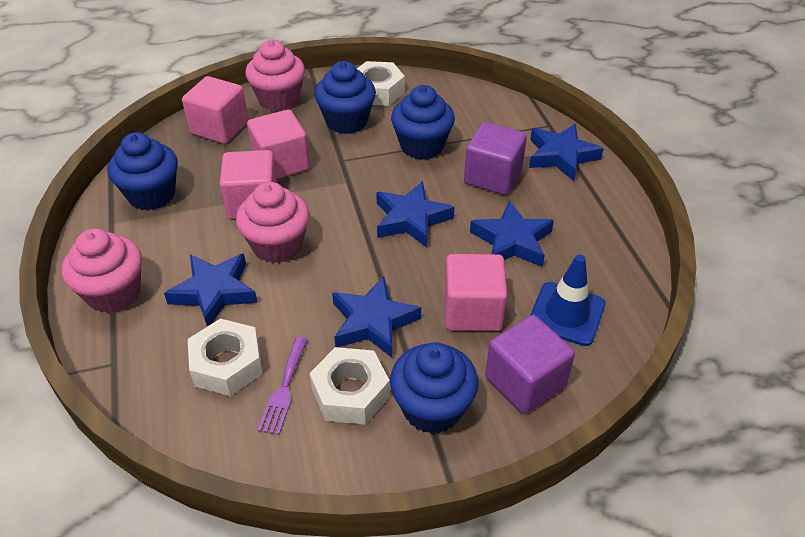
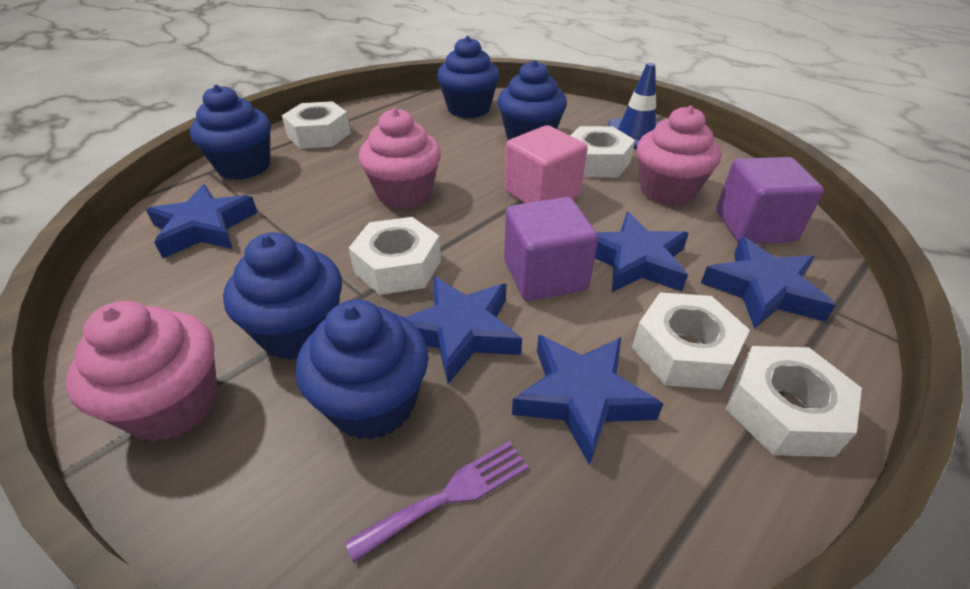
blue cupcake: 4 -> 5
pink cube: 4 -> 1
white nut: 3 -> 5

